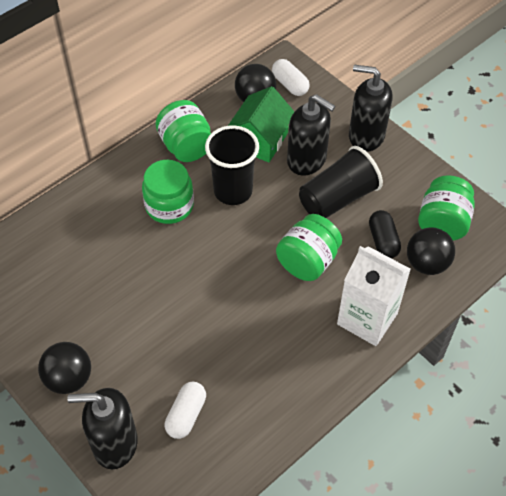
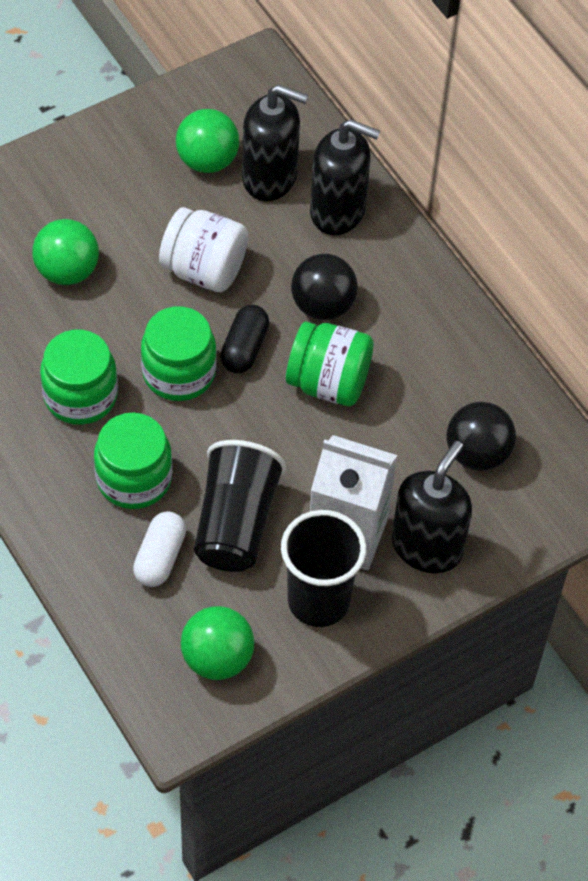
black ball: 3 -> 2
green ball: 0 -> 3
green house: 1 -> 0
white capsule: 2 -> 1
white jar: 0 -> 1

